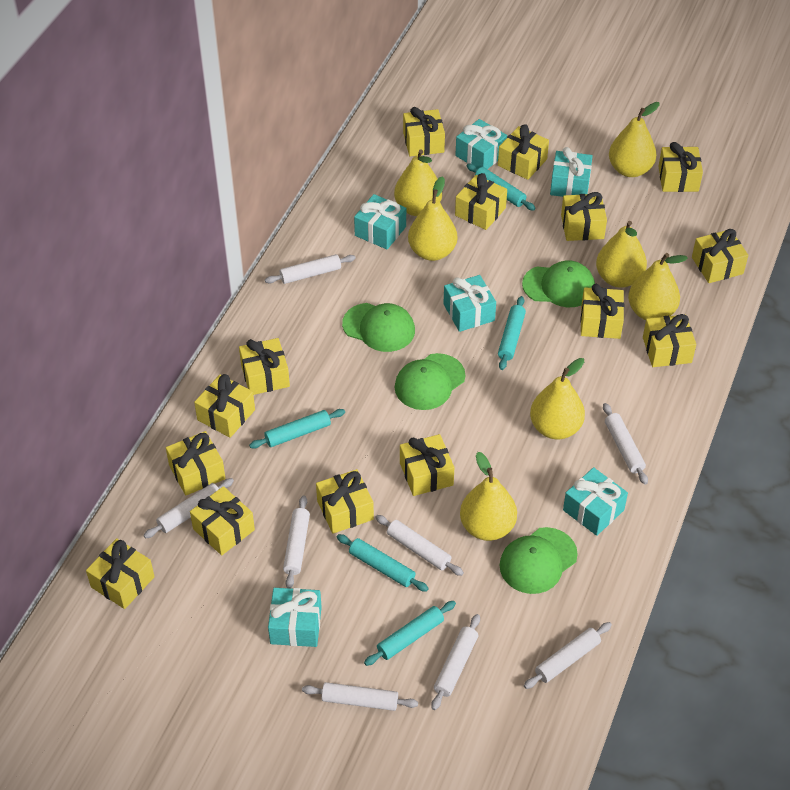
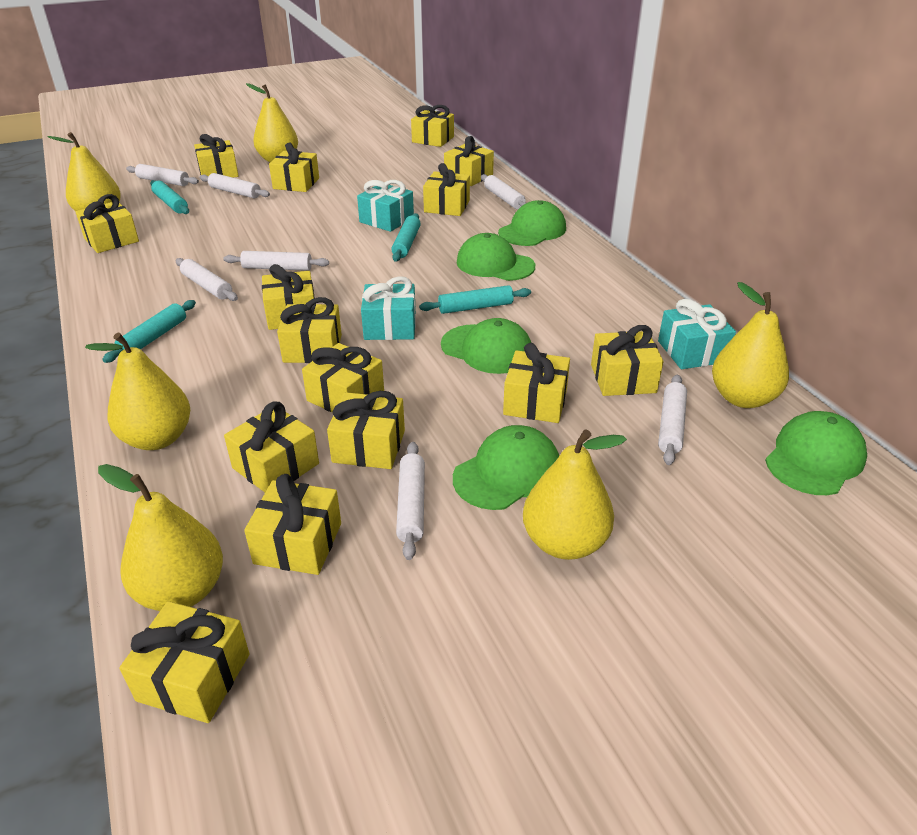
green cap: 4 -> 5
turquoise gift: 6 -> 3
turquoise rolling pin: 5 -> 4
white rolling pin: 8 -> 7
yellow pear: 7 -> 6

